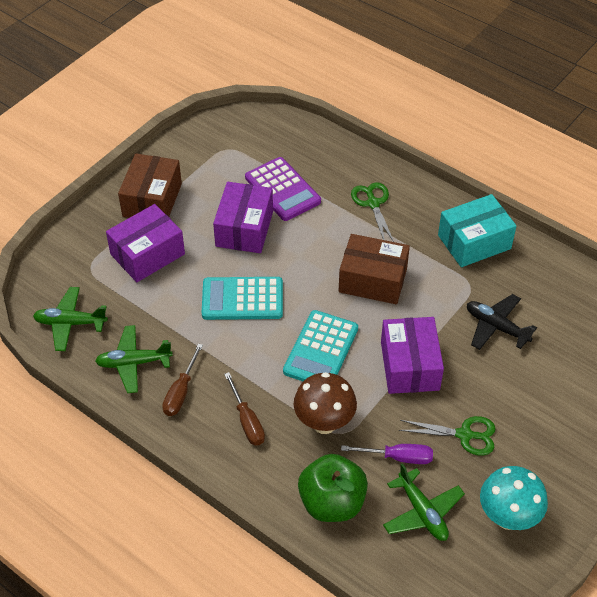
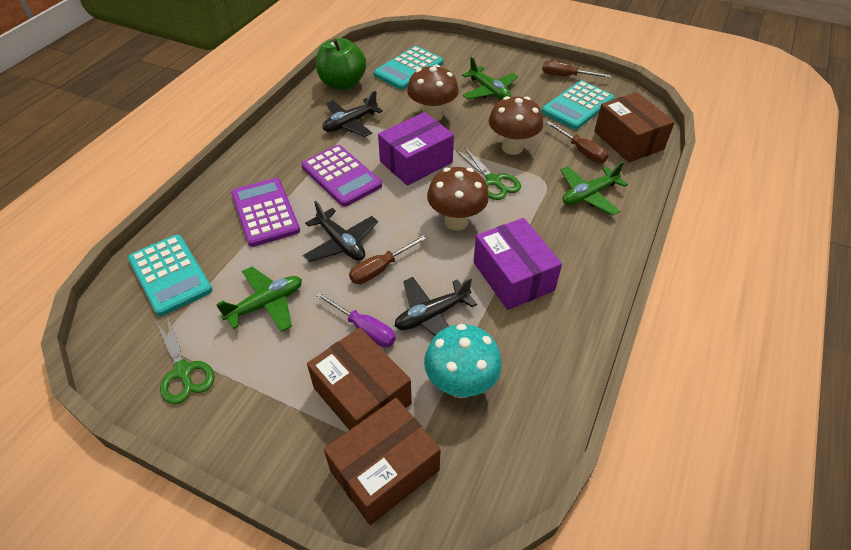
black plane: 1 -> 3
brown box: 2 -> 3
brown mushroom: 1 -> 3
brown screwdriver: 2 -> 3
purple box: 3 -> 2
purple calculator: 1 -> 2
turquoise box: 1 -> 0
turquoise calculator: 2 -> 3

